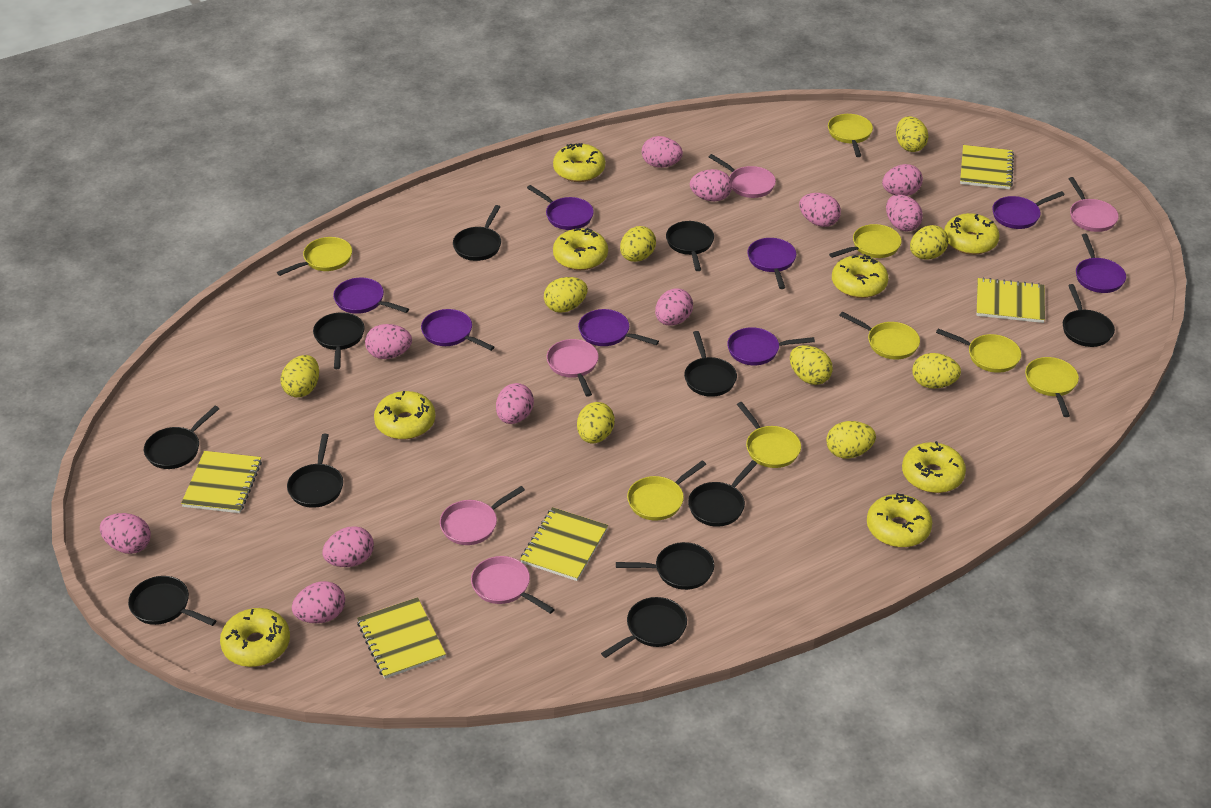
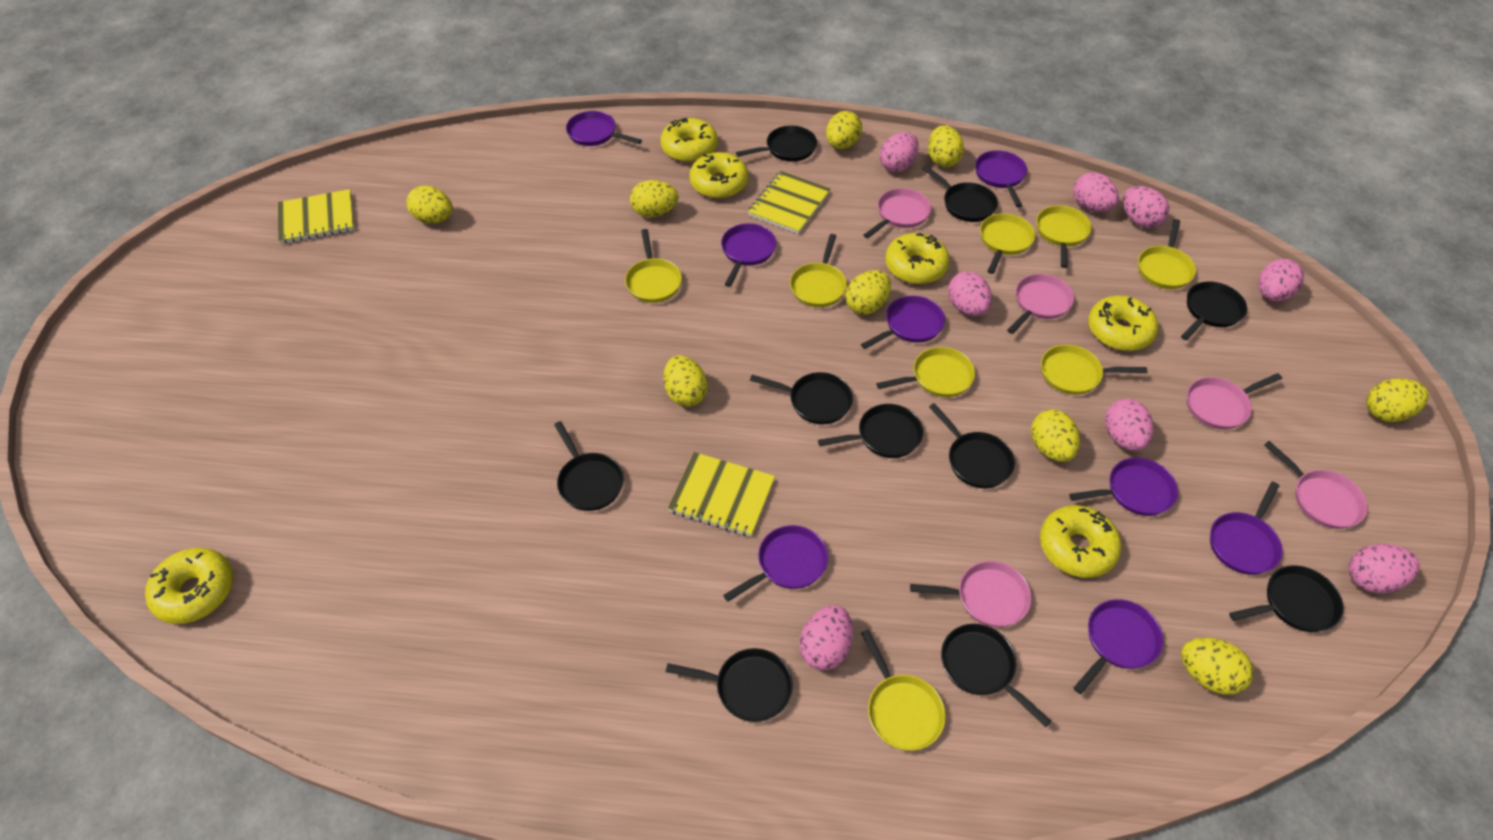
black pan: 11 -> 10
pink egg: 11 -> 8
yellow donut: 8 -> 6
yellow notebook: 5 -> 3

